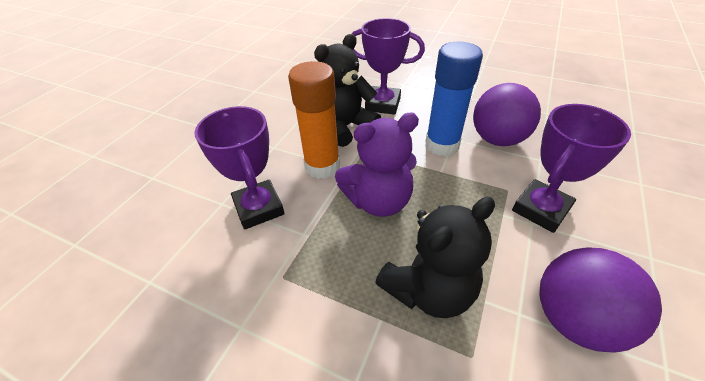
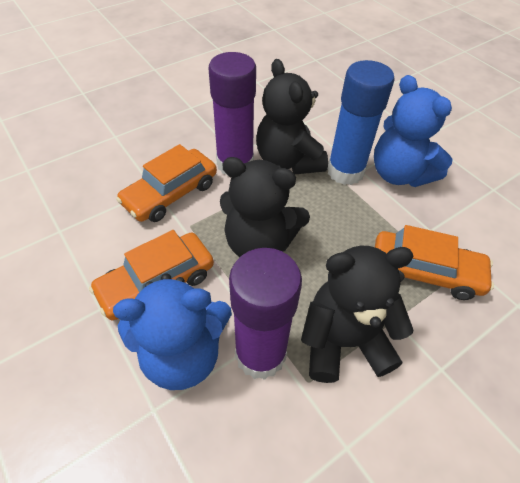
black teddy bear: 2 -> 3
blue teddy bear: 0 -> 2
orange car: 0 -> 3
orange glue stick: 1 -> 0
purple ball: 2 -> 0
purple glue stick: 0 -> 2
purple teddy bear: 1 -> 0
purple trophy: 3 -> 0

